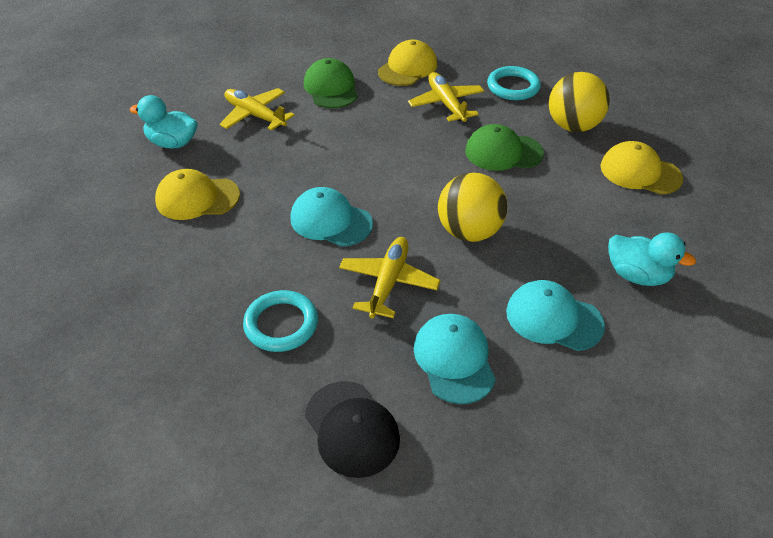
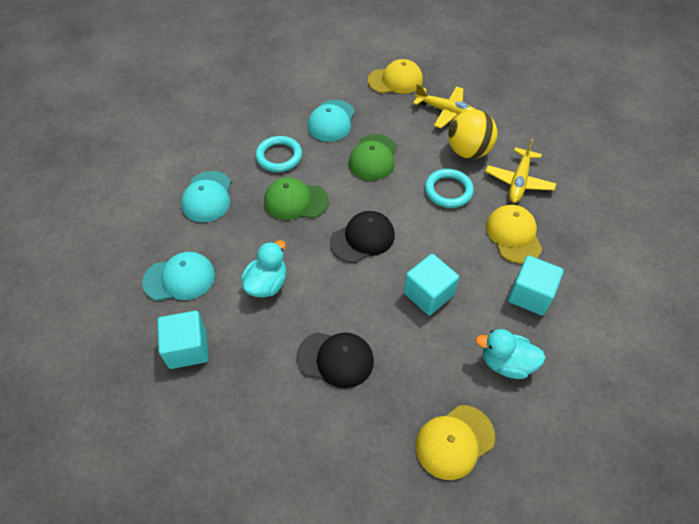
black cap: 1 -> 2
turquoise cube: 0 -> 3
yellow ball: 2 -> 1
yellow plane: 3 -> 2

